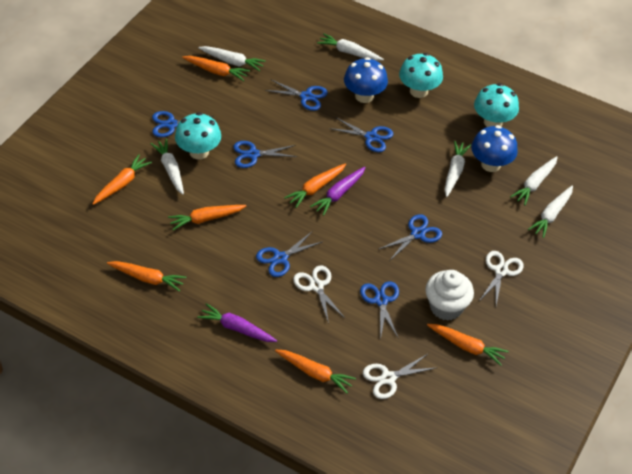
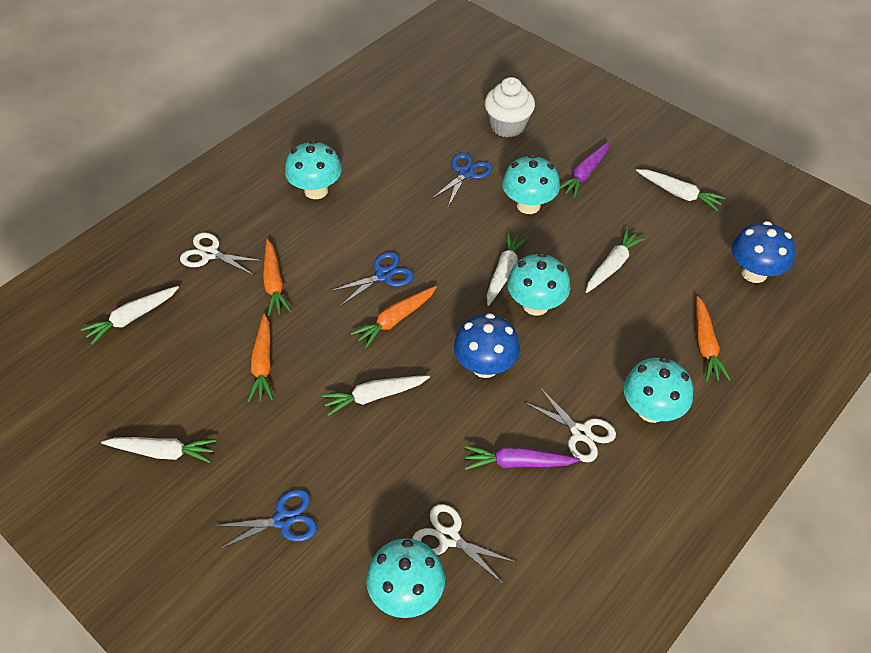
blue scissors: 7 -> 3
orange carrot: 7 -> 4
turquoise mushroom: 3 -> 5

